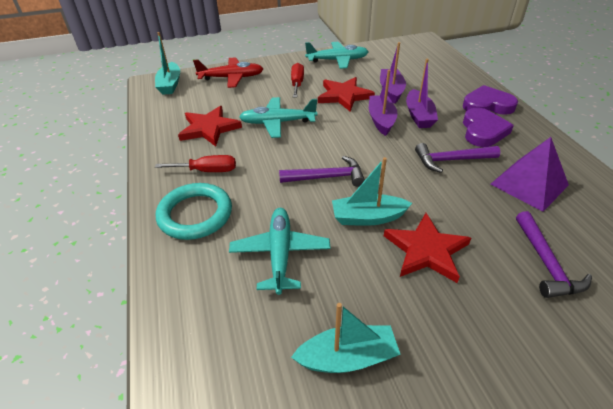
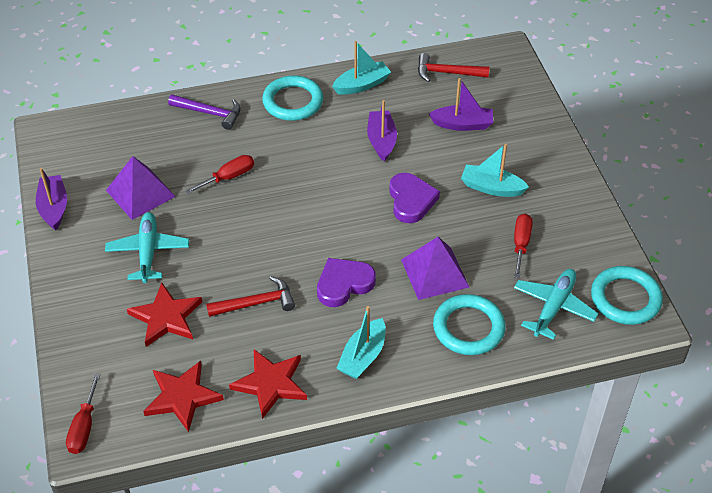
purple hammer: 3 -> 1
purple pyramid: 1 -> 2
red hammer: 0 -> 2
red plane: 1 -> 0
red screwdriver: 2 -> 3
turquoise plane: 3 -> 2
turquoise ring: 1 -> 3

